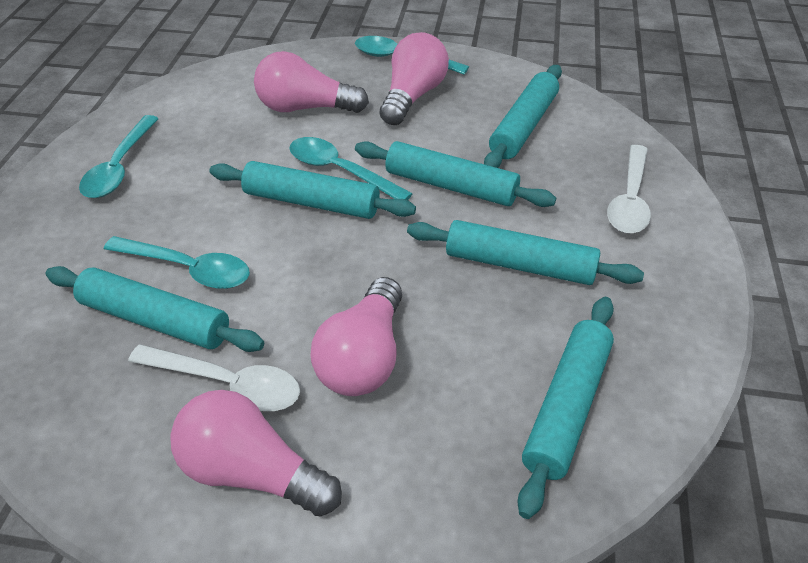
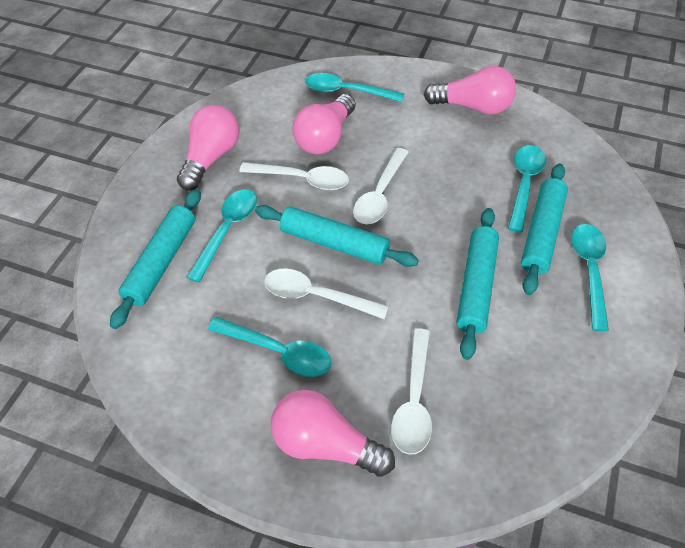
turquoise rolling pin: 6 -> 4
turquoise spoon: 4 -> 5
white spoon: 2 -> 4

